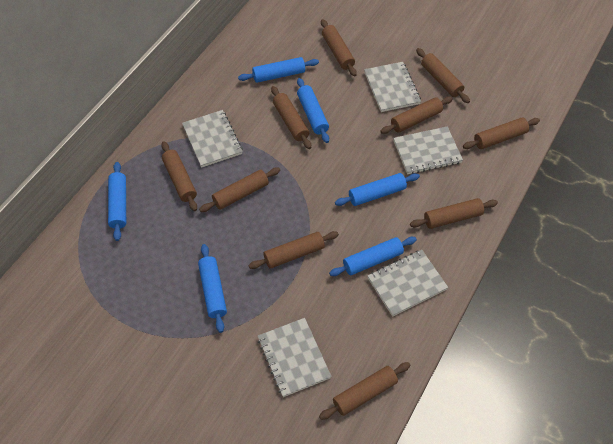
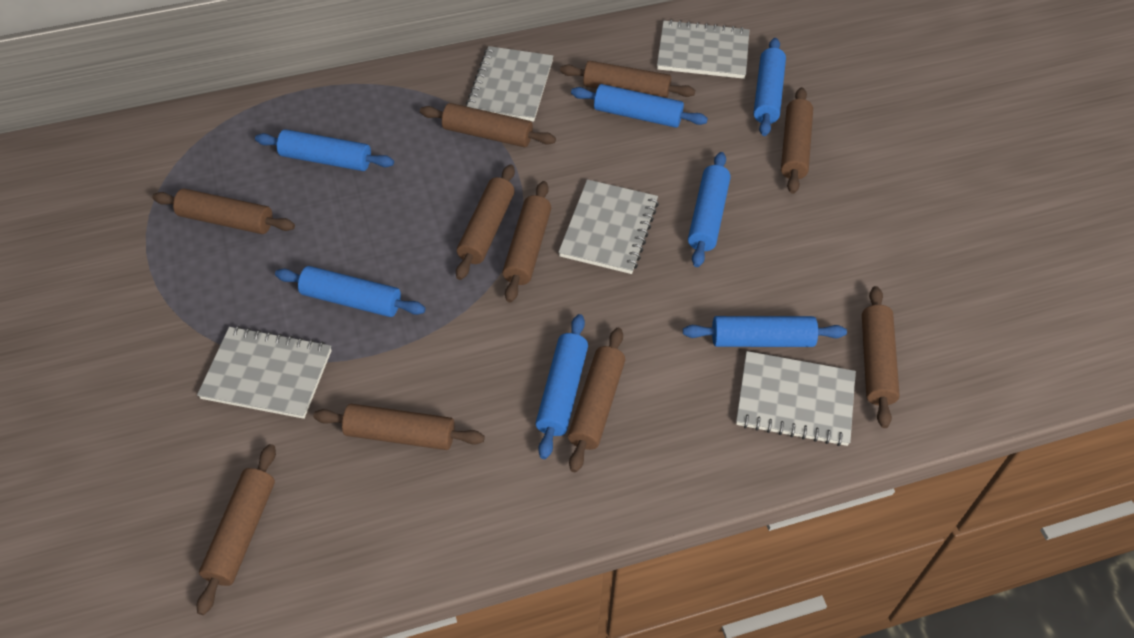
blue rolling pin: 6 -> 7

